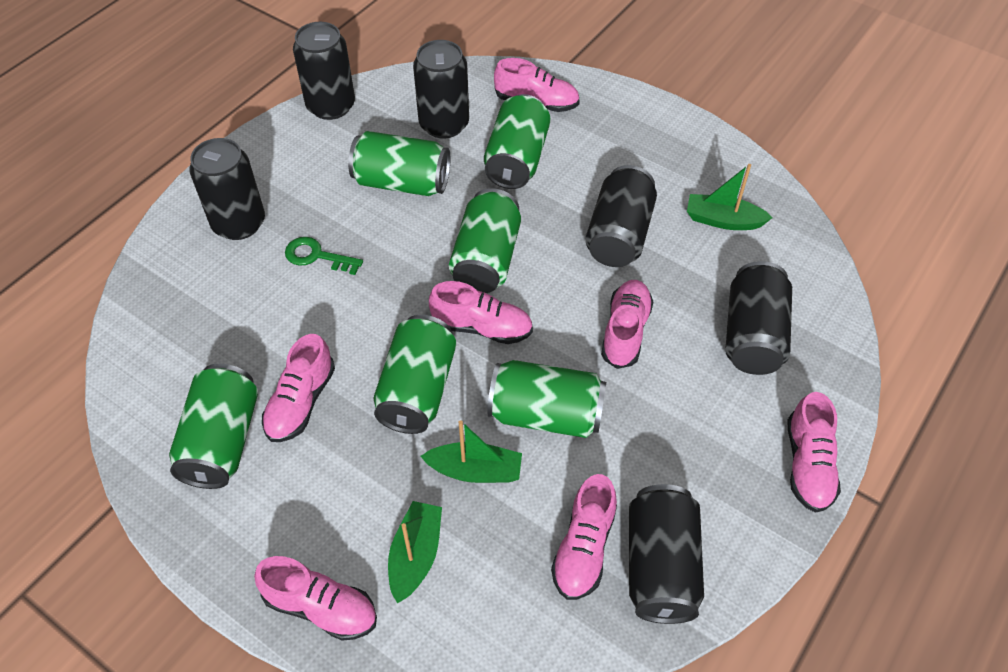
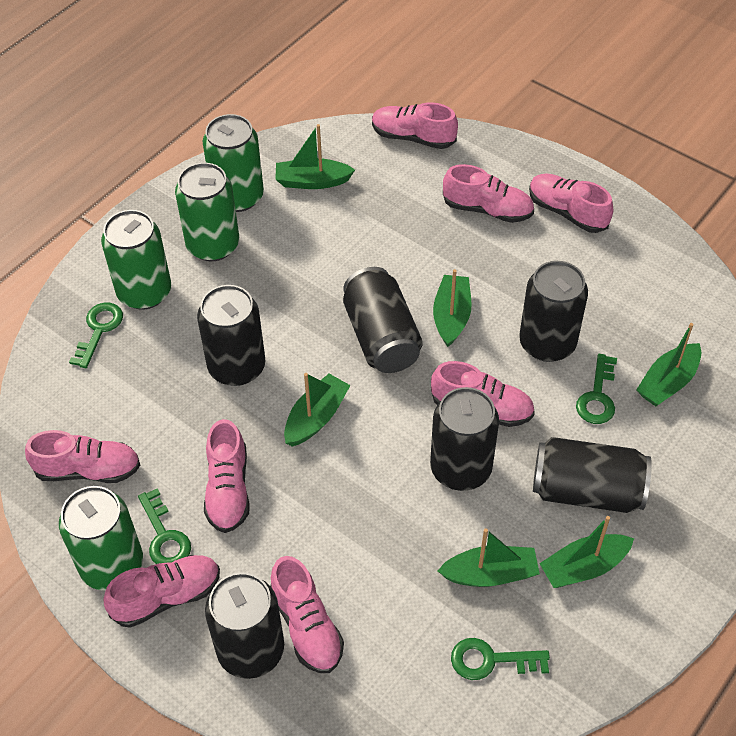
green boat: 3 -> 6
green can: 6 -> 4
green key: 1 -> 4
pink shoe: 7 -> 8

